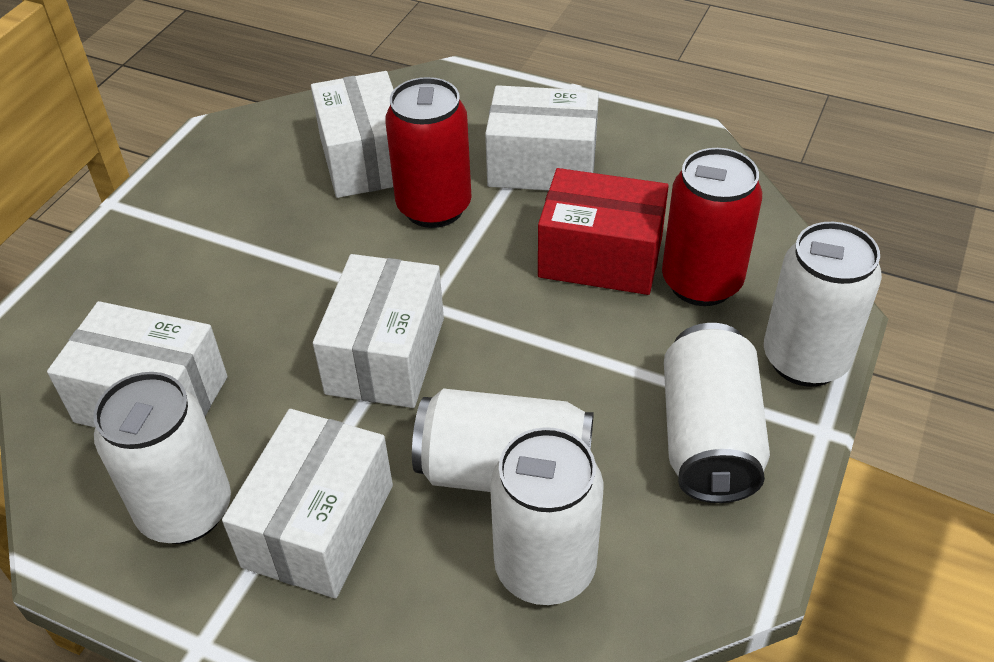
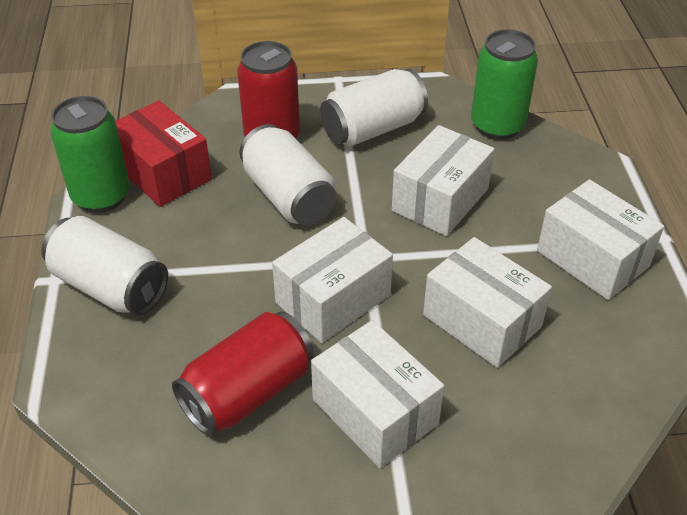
green can: 0 -> 2
white can: 5 -> 3

